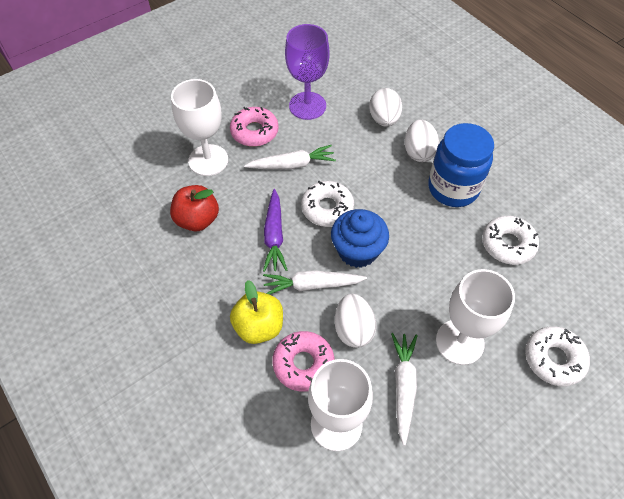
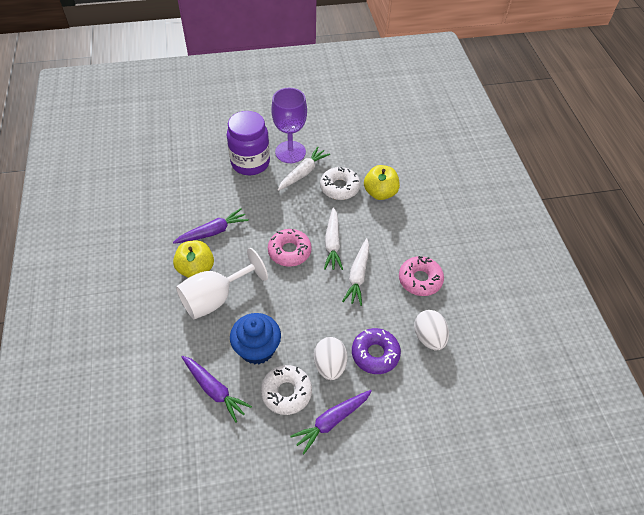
blue jar: 1 -> 0
purple carrot: 1 -> 3
purple donut: 0 -> 1
purple jar: 0 -> 1
red apple: 1 -> 0
white donut: 3 -> 2
white egg: 3 -> 2
white goblet: 3 -> 1
yellow apple: 1 -> 2

